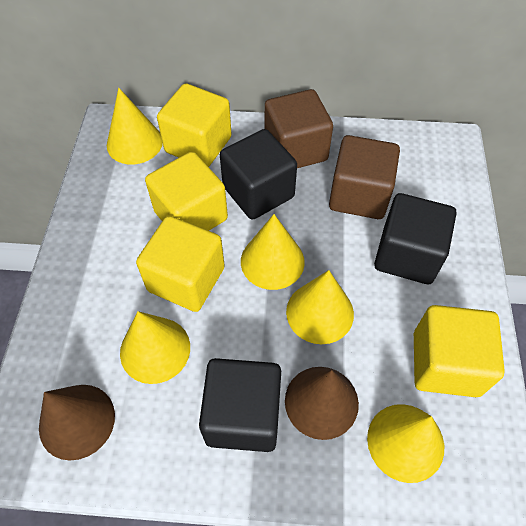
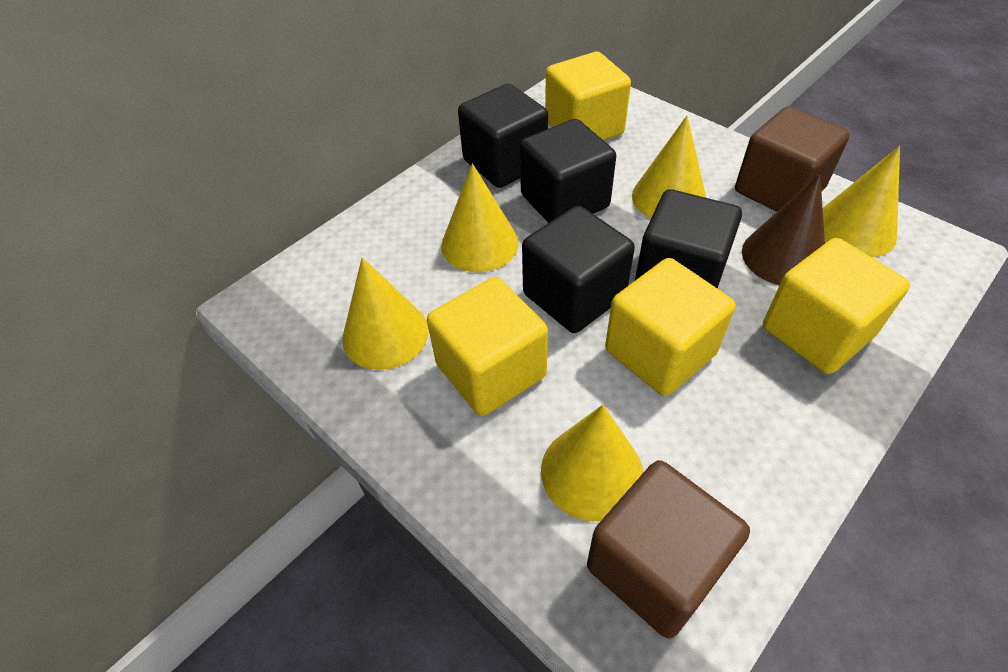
black cube: 3 -> 4
brown cone: 2 -> 1

